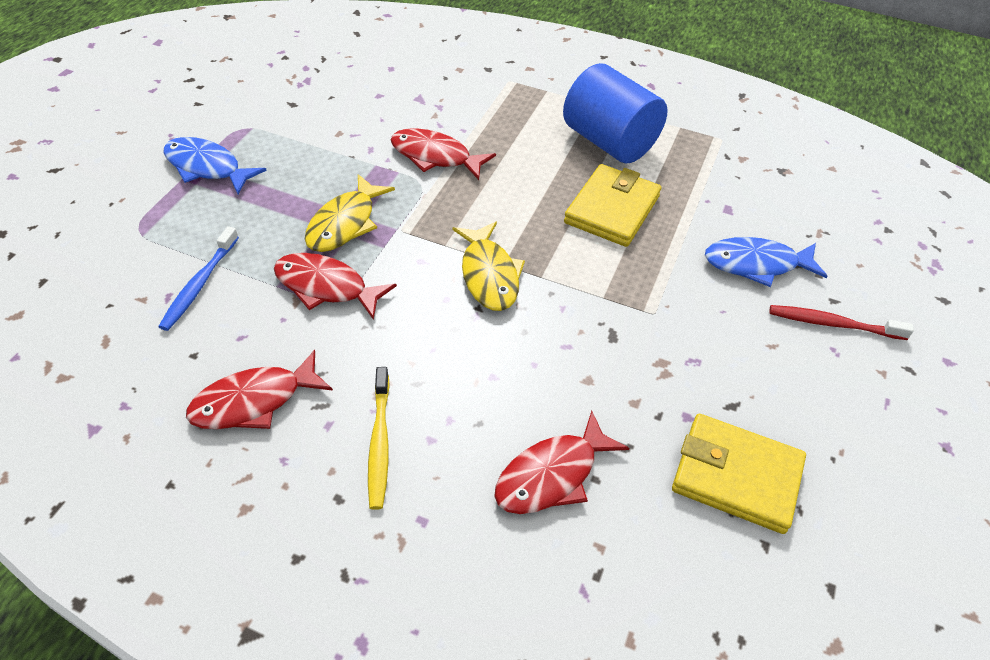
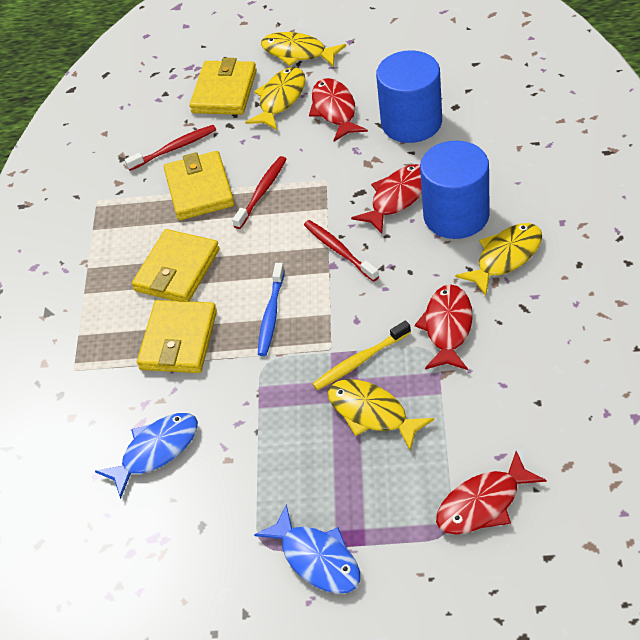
blue cylinder: 1 -> 2
red toothbrush: 1 -> 3
yellow fish: 2 -> 4
yellow wallet: 2 -> 4

